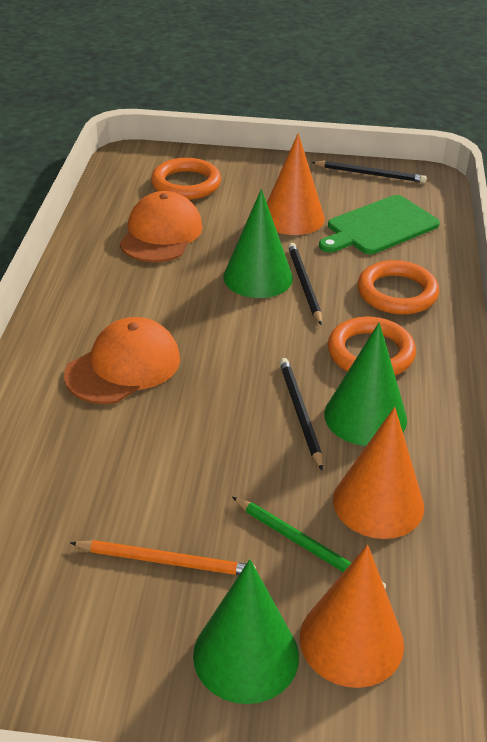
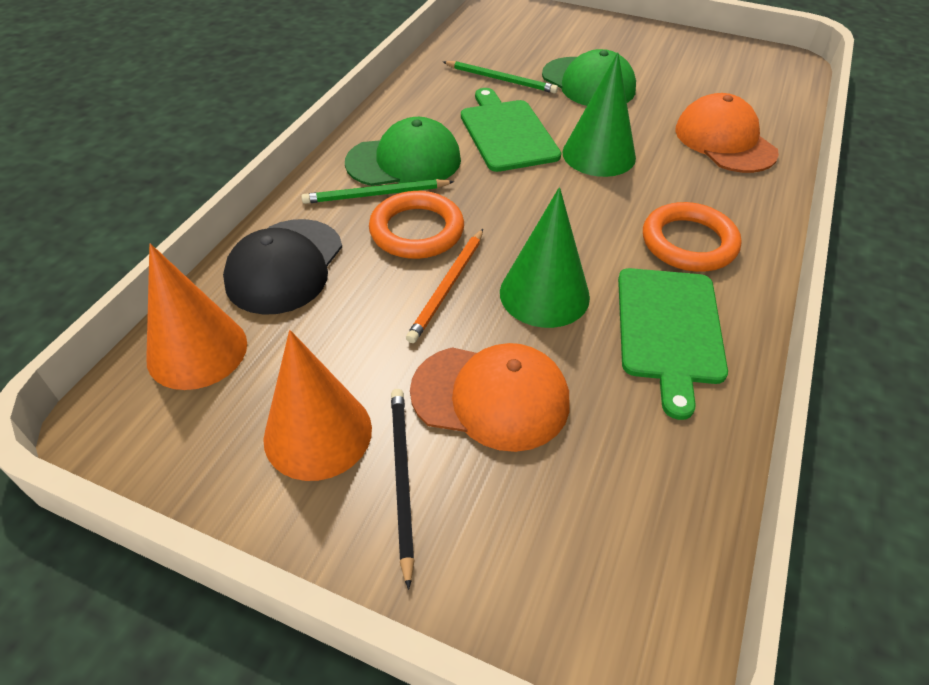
black cap: 0 -> 1
black pencil: 3 -> 1
green cap: 0 -> 2
green cone: 3 -> 2
green cutting board: 1 -> 2
green pencil: 1 -> 2
orange cone: 3 -> 2
orange ring: 3 -> 2

